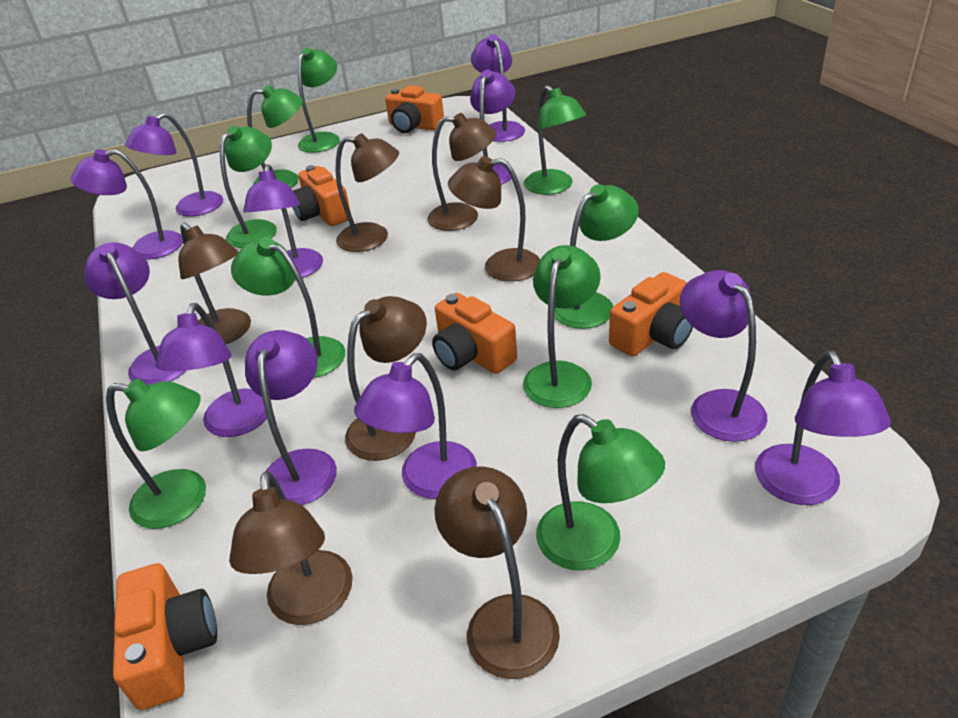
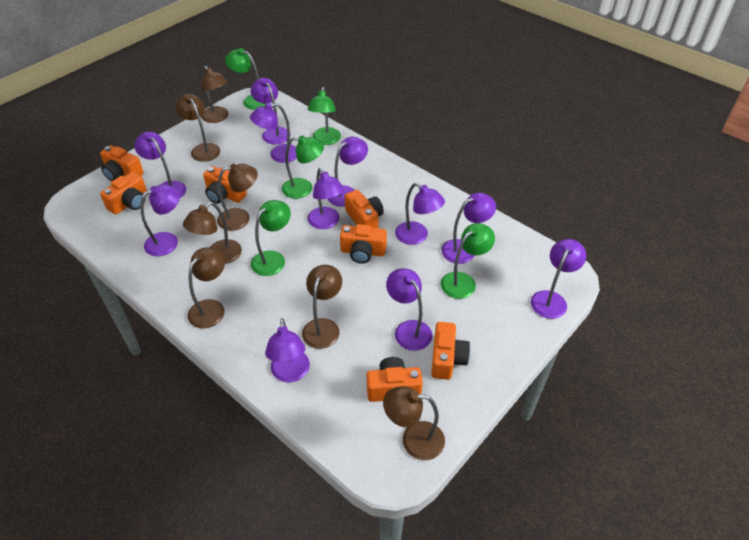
green lamp: 9 -> 5
orange camera: 5 -> 7

